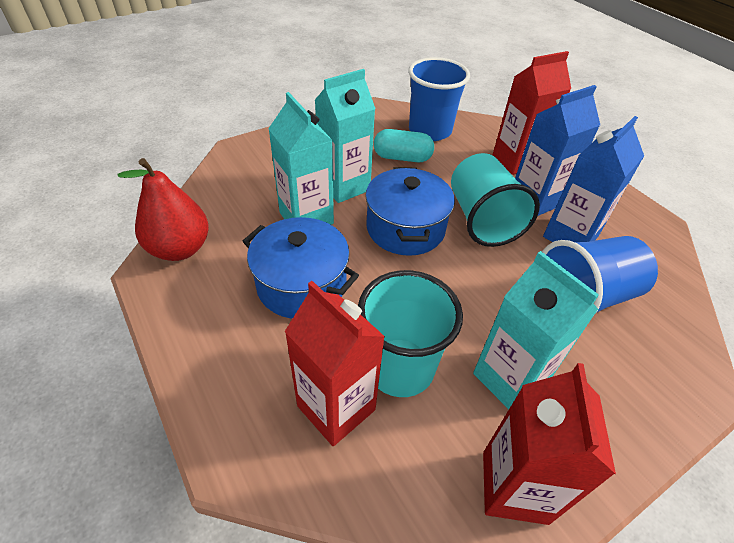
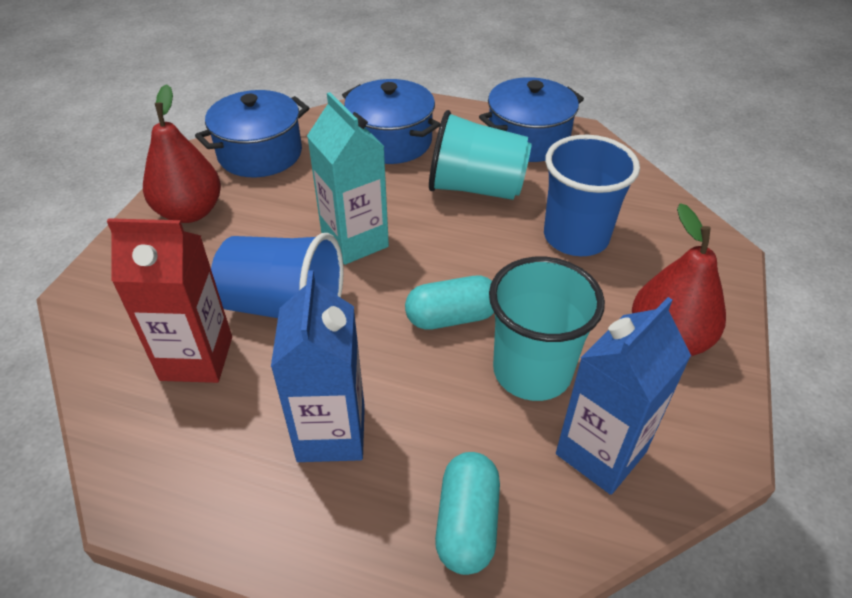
blue pot: 2 -> 3
red carton: 3 -> 1
red pear: 1 -> 2
turquoise capsule: 1 -> 2
turquoise carton: 3 -> 1

